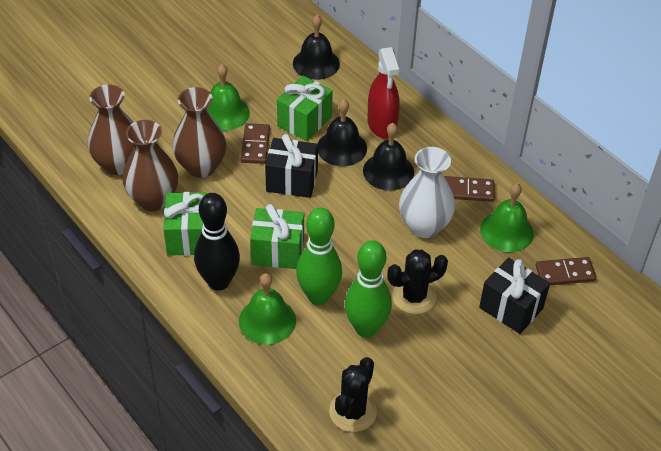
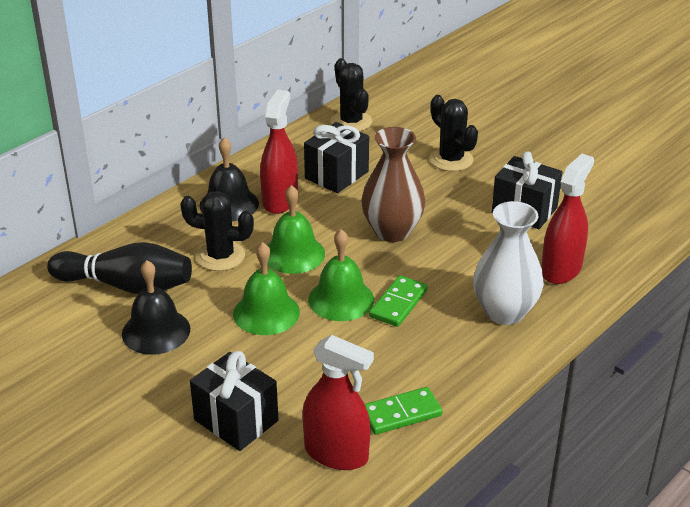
black bell: 3 -> 2
black cactus: 2 -> 3
black gift: 2 -> 3
brown domino: 3 -> 0
brown vase: 3 -> 1
green bowling pin: 2 -> 0
green domino: 0 -> 2
green gift: 3 -> 0
red spray bottle: 1 -> 3

